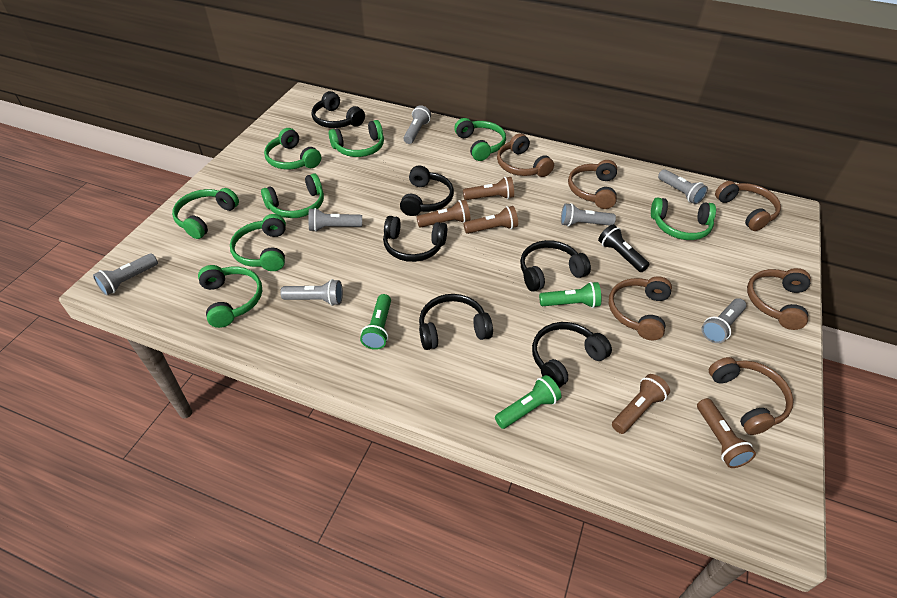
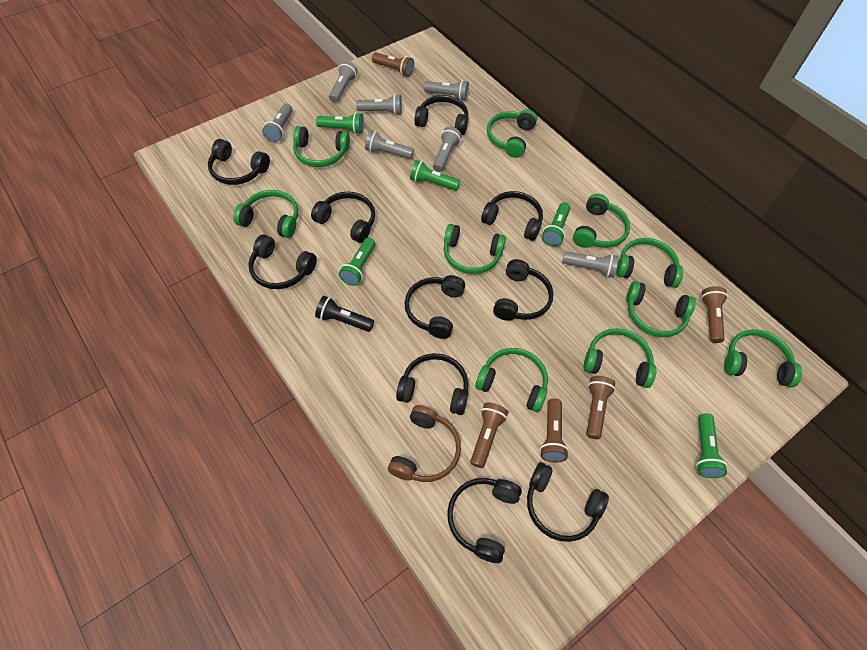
black headphones: 6 -> 10
brown headphones: 6 -> 1
green flashlight: 3 -> 5
green headphones: 8 -> 10

